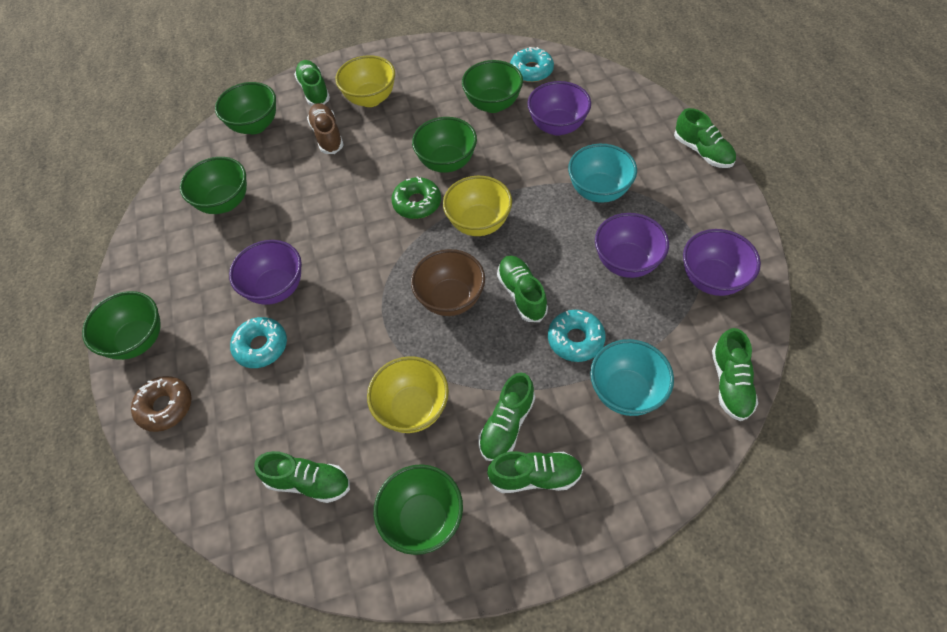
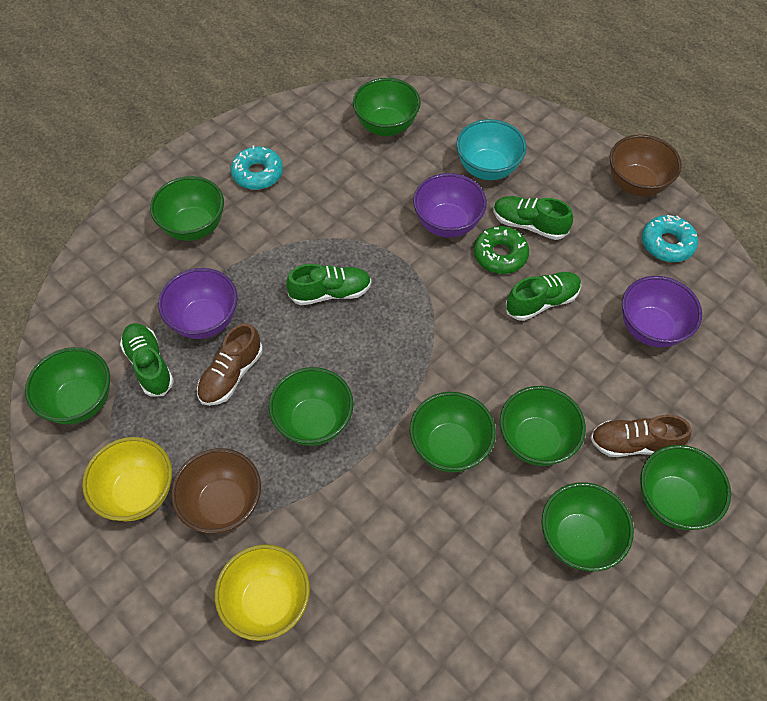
brown bowl: 1 -> 2
brown donut: 1 -> 0
brown shoe: 1 -> 2
green bowl: 6 -> 8
green shoe: 7 -> 4
purple bowl: 4 -> 3
turquoise bowl: 2 -> 1
turquoise donut: 3 -> 2
yellow bowl: 3 -> 2

